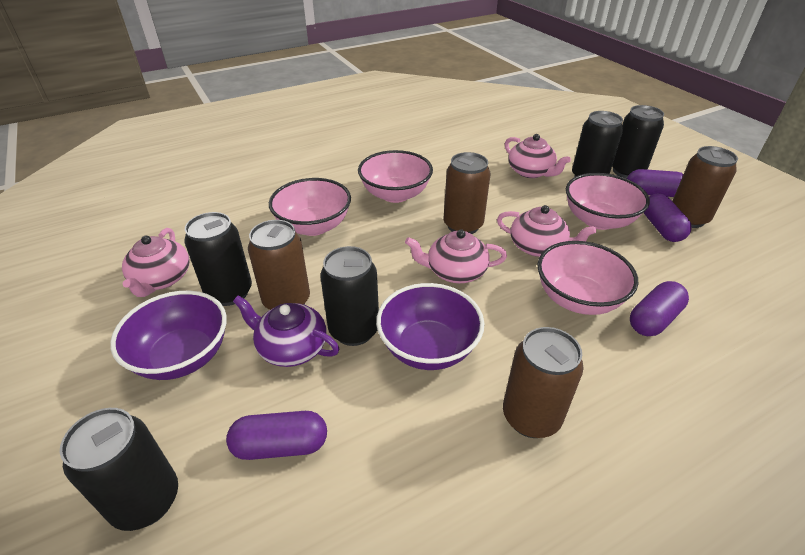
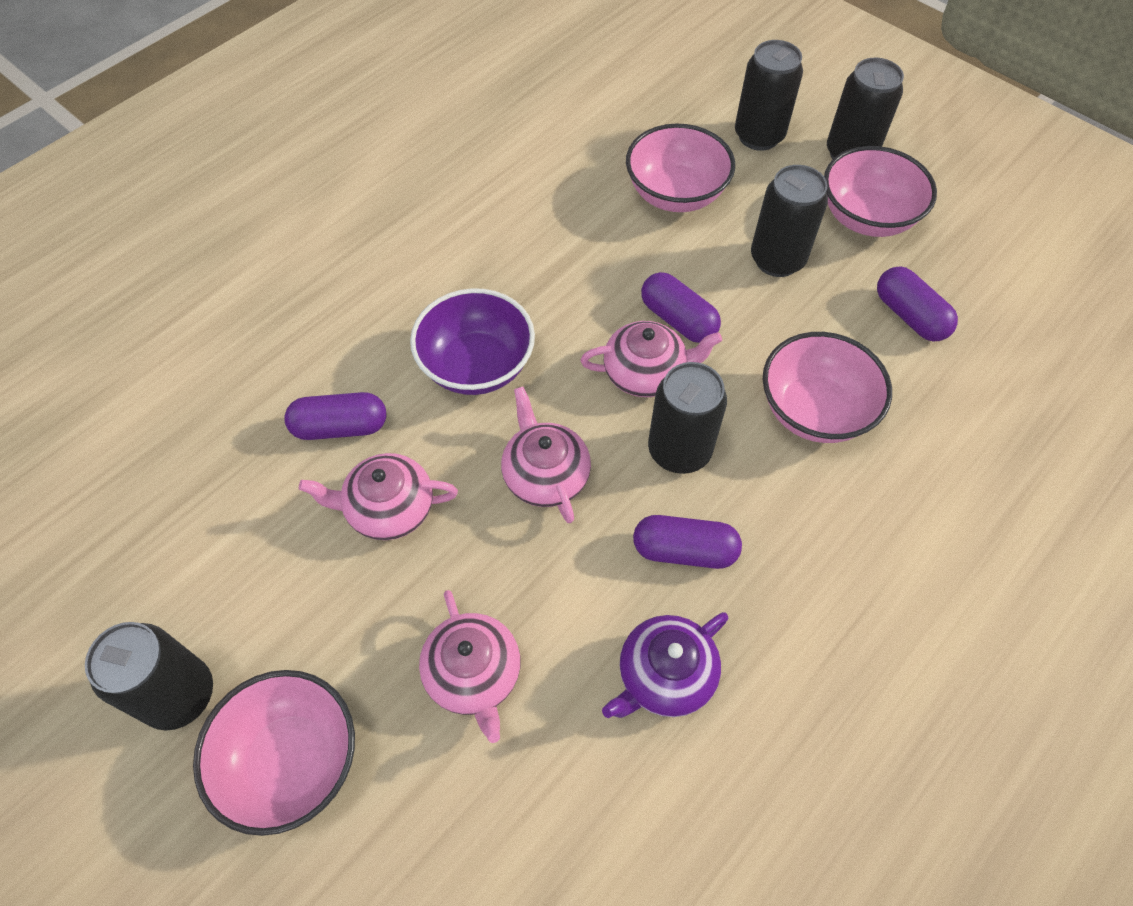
brown can: 4 -> 0
purple bowl: 2 -> 1

